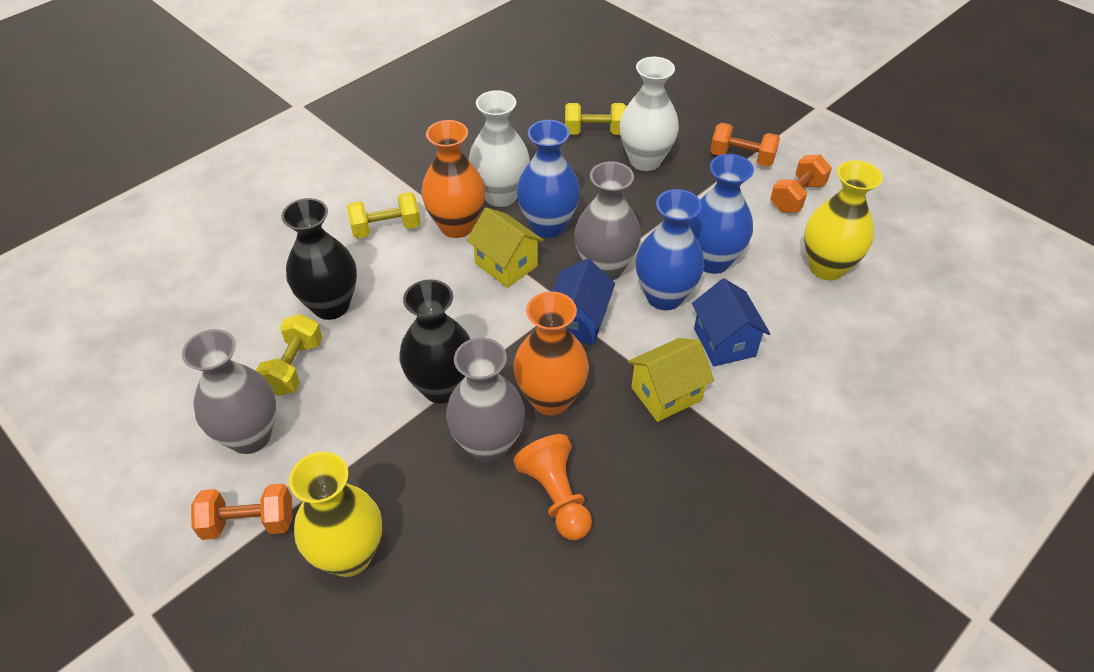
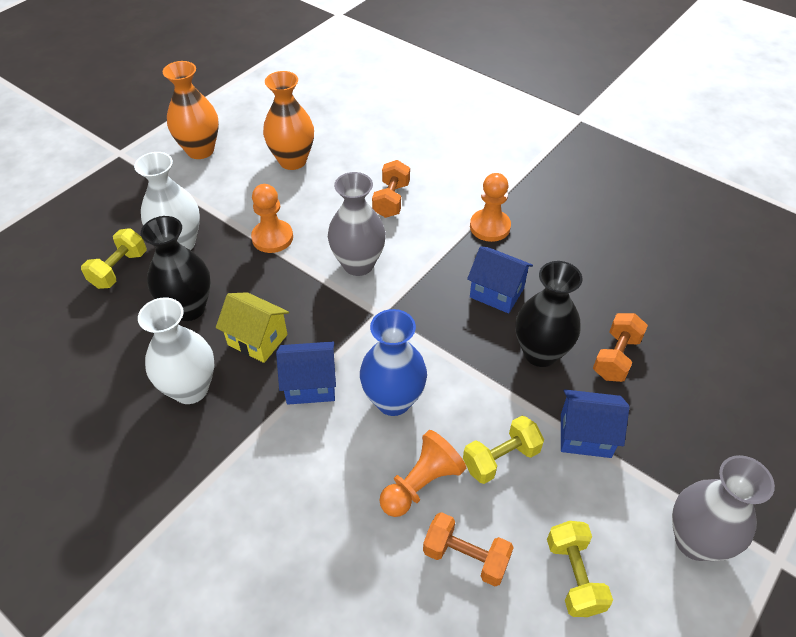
blue house: 2 -> 3
blue vase: 3 -> 1
grey vase: 3 -> 2
orange pawn: 1 -> 3
yellow house: 2 -> 1
yellow vase: 2 -> 0

